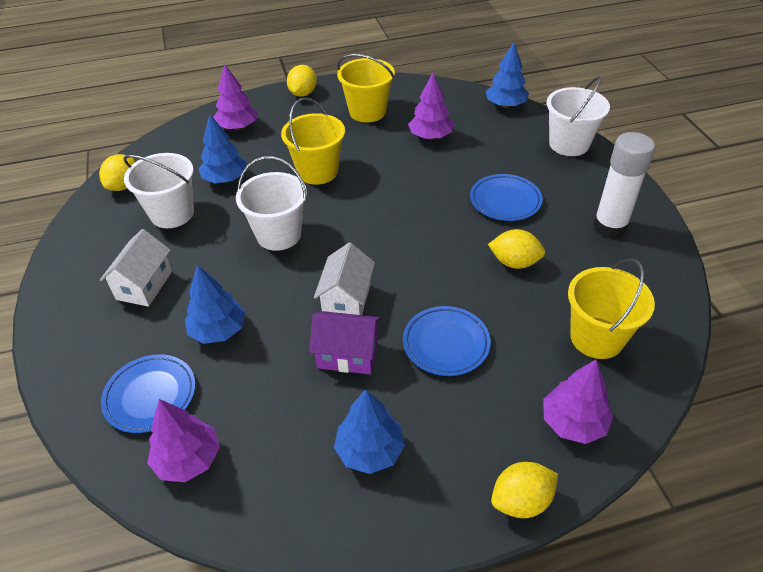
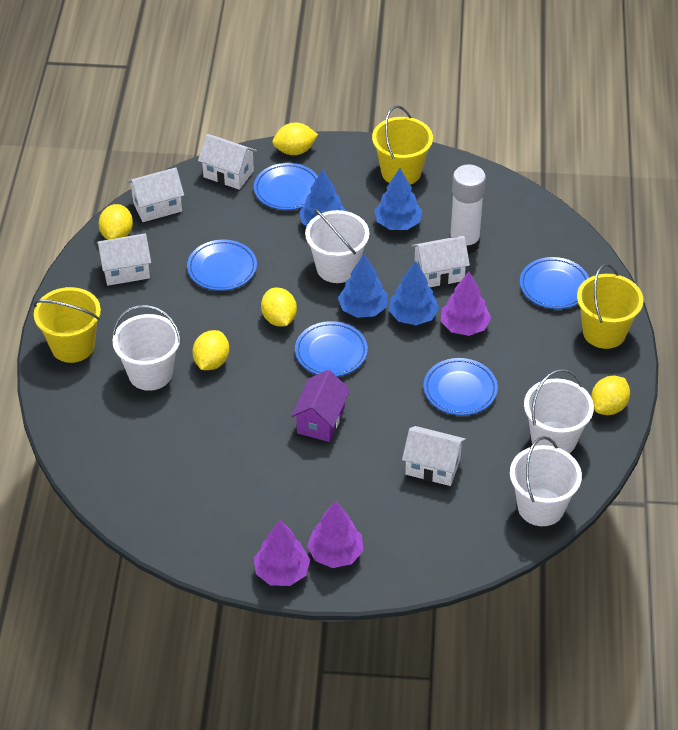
blue plate: 3 -> 5
purple tree: 4 -> 3
white bucket: 3 -> 4
white house: 2 -> 5
yellow lemon: 4 -> 5

